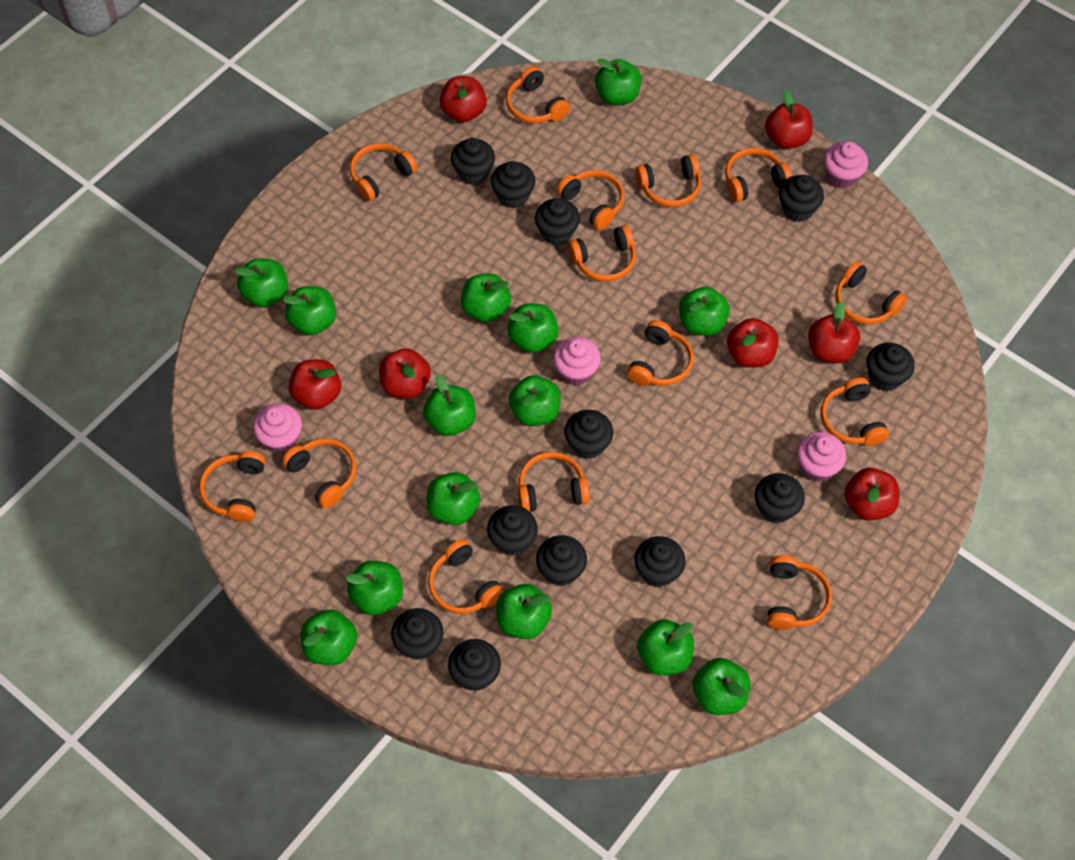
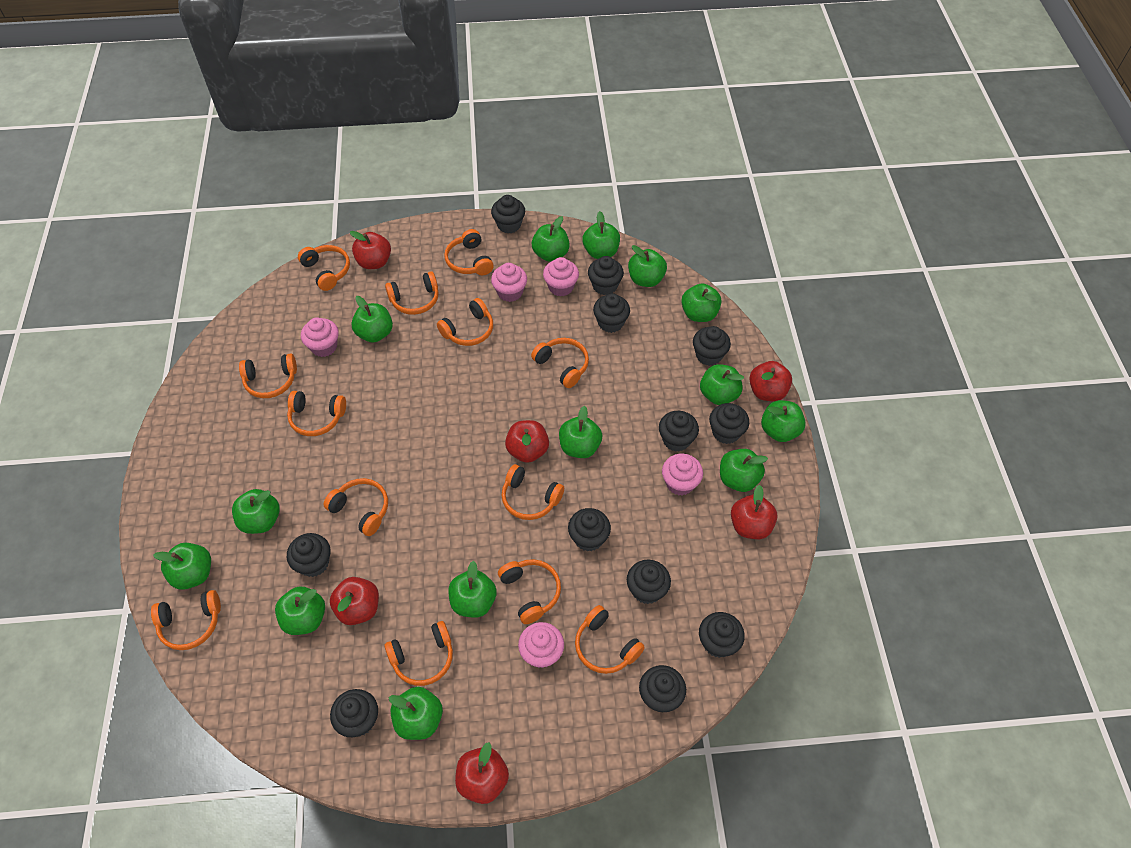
orange headphones: 14 -> 13
pink cupcake: 4 -> 5
red apple: 7 -> 6

